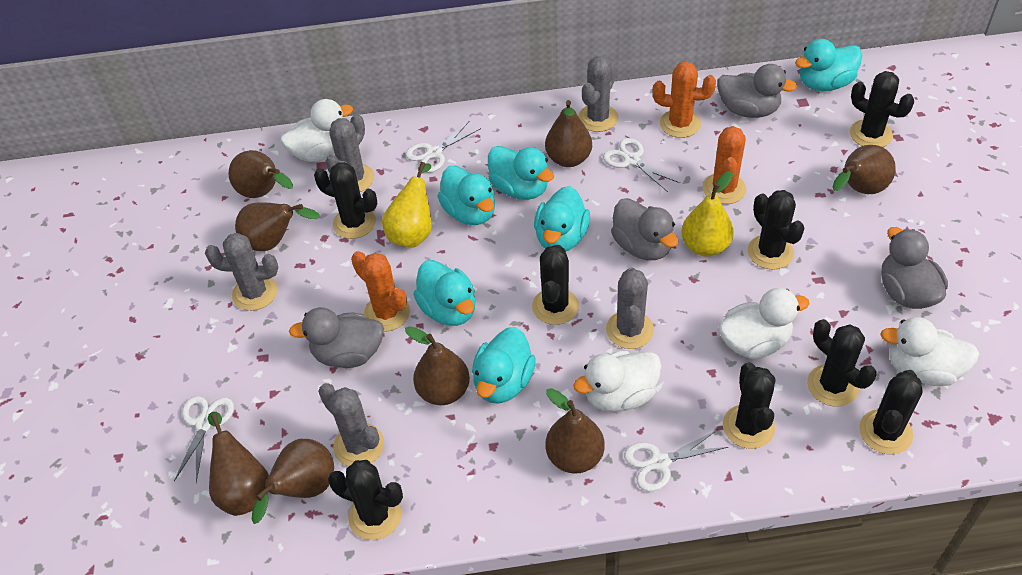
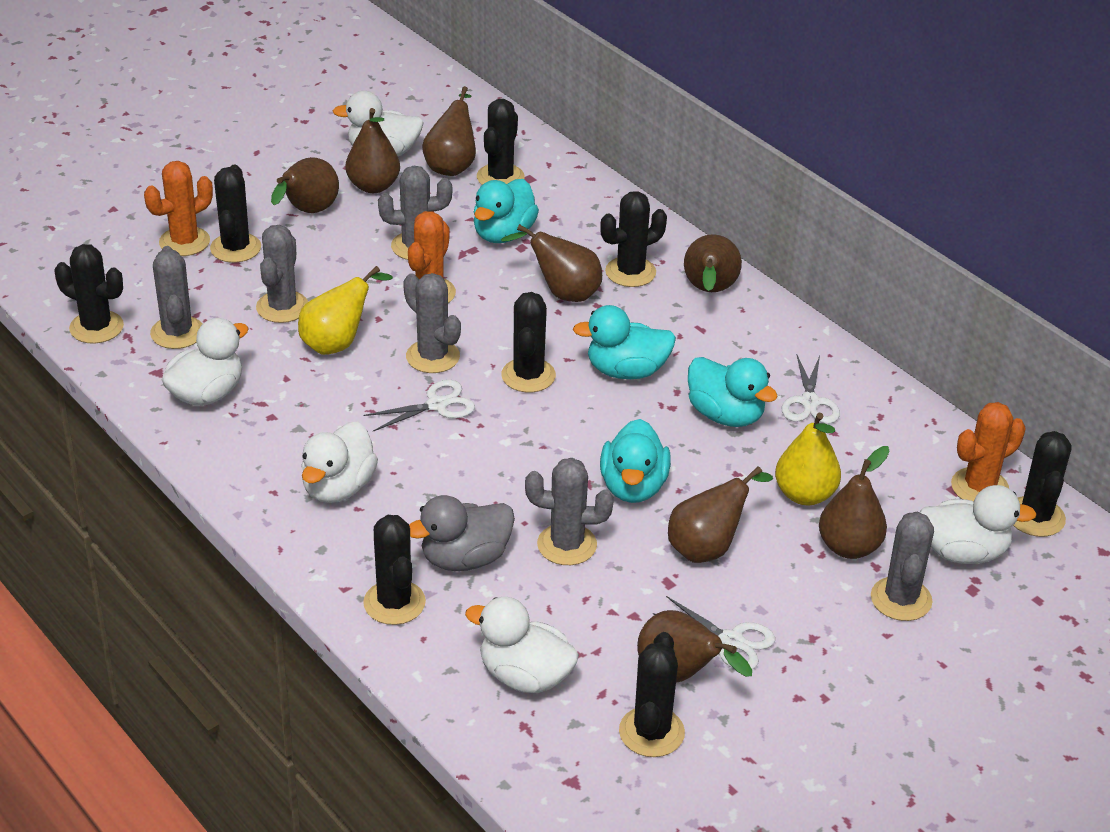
grey cactus: 5 -> 6
grey duck: 4 -> 1
turquoise duck: 6 -> 4
white duck: 4 -> 5
white scissors: 4 -> 3

